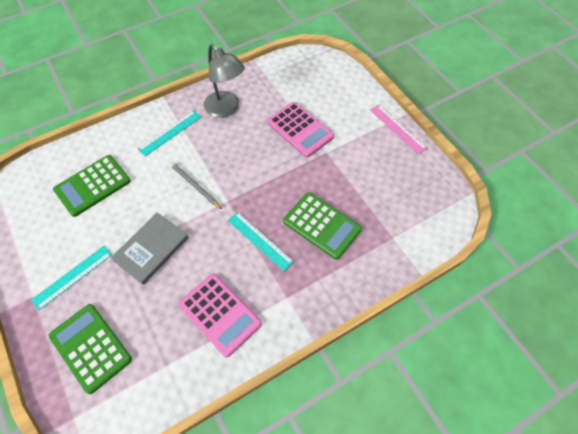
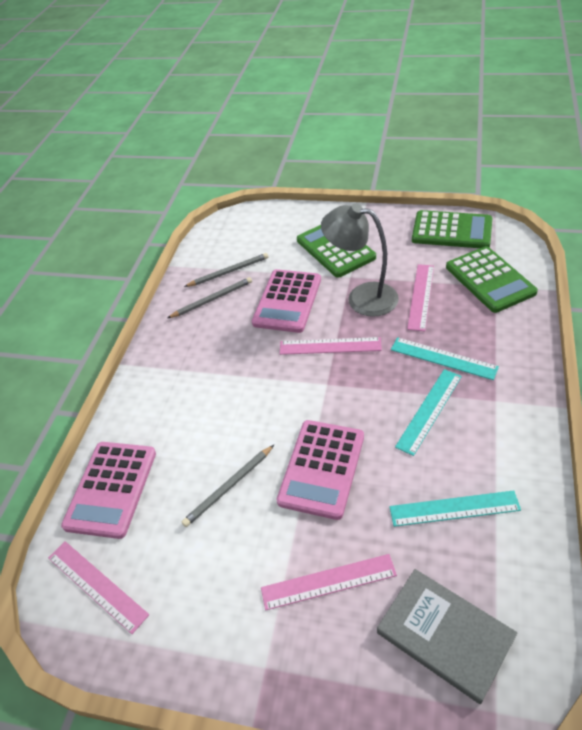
grey pencil: 1 -> 3
pink calculator: 2 -> 3
pink ruler: 1 -> 4

